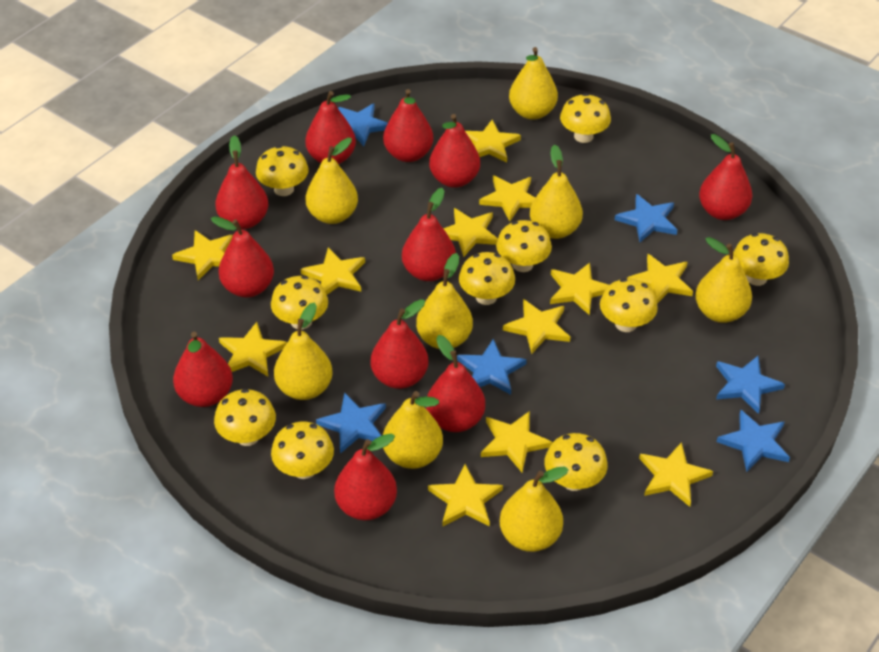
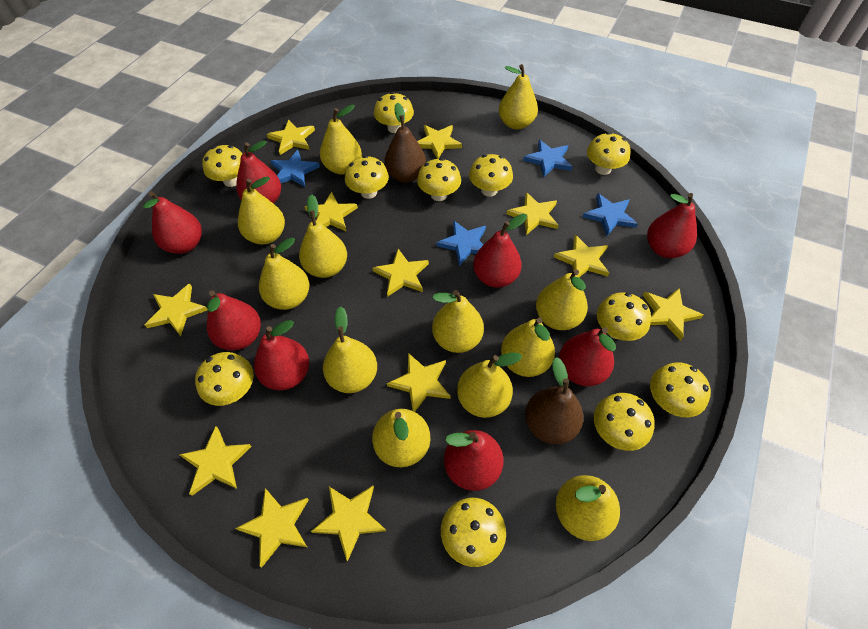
blue star: 6 -> 4
brown pear: 0 -> 2
red pear: 11 -> 8
yellow mushroom: 10 -> 11
yellow pear: 8 -> 12

